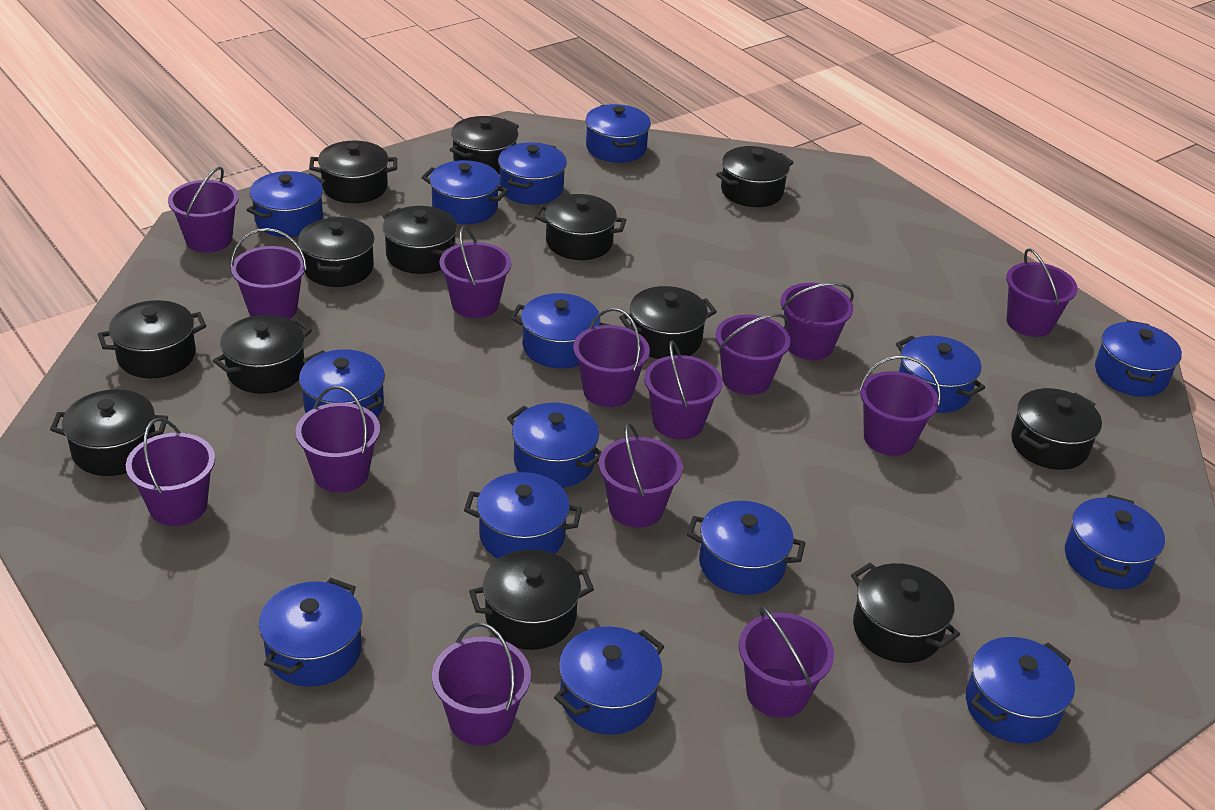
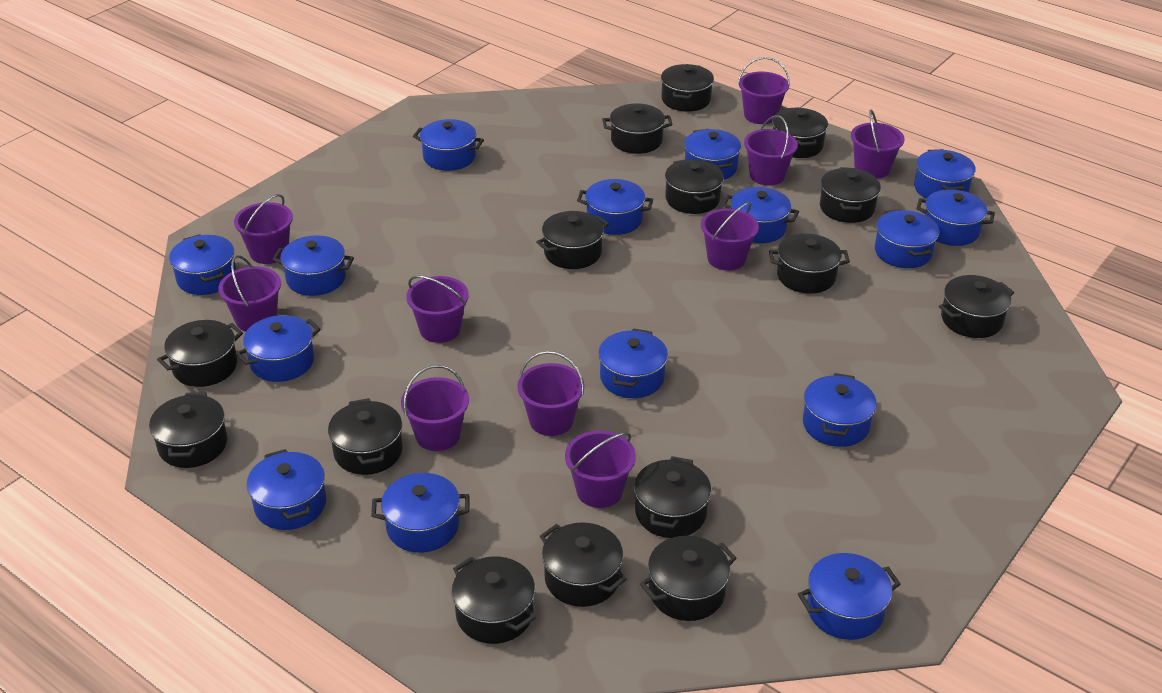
black pot: 13 -> 15
purple bucket: 14 -> 10

